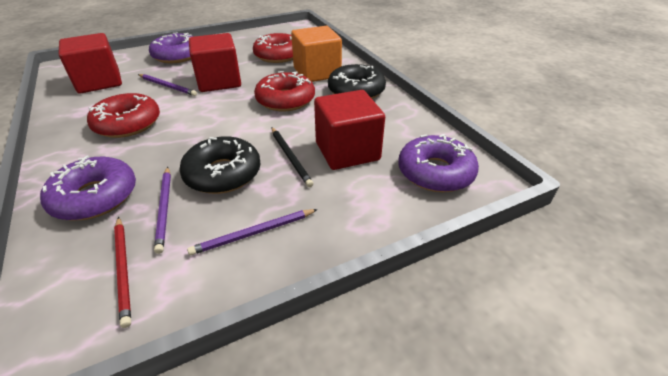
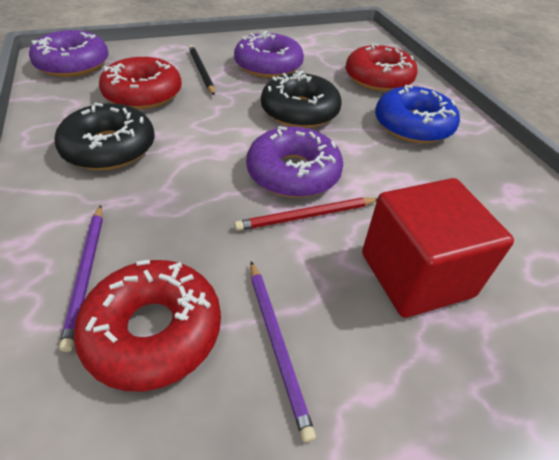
blue donut: 0 -> 1
orange cube: 1 -> 0
purple pencil: 3 -> 2
red cube: 3 -> 1

